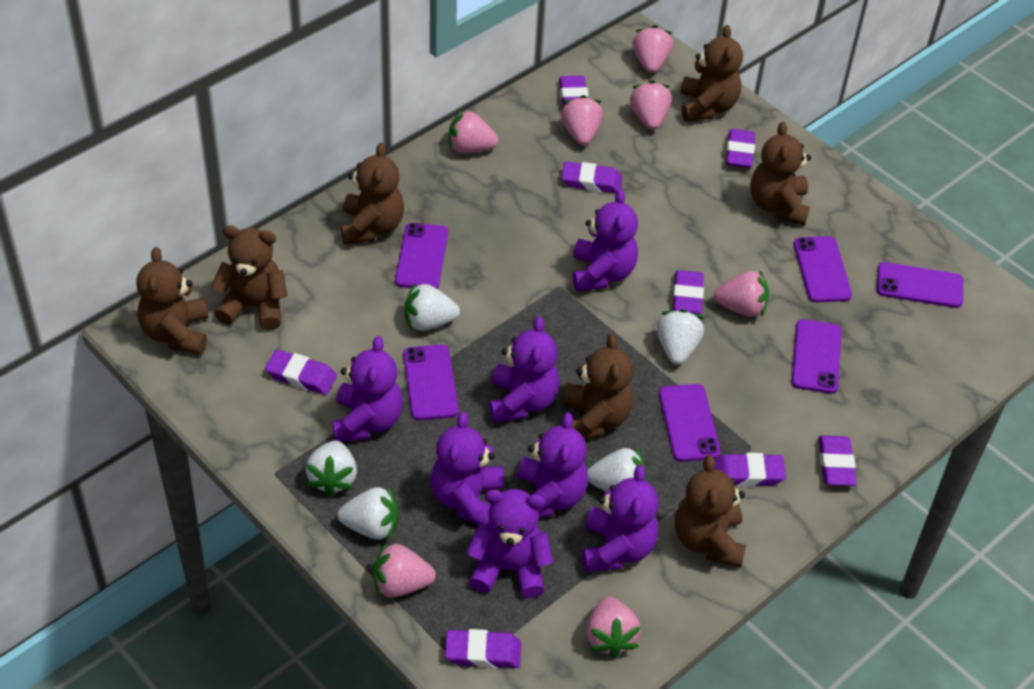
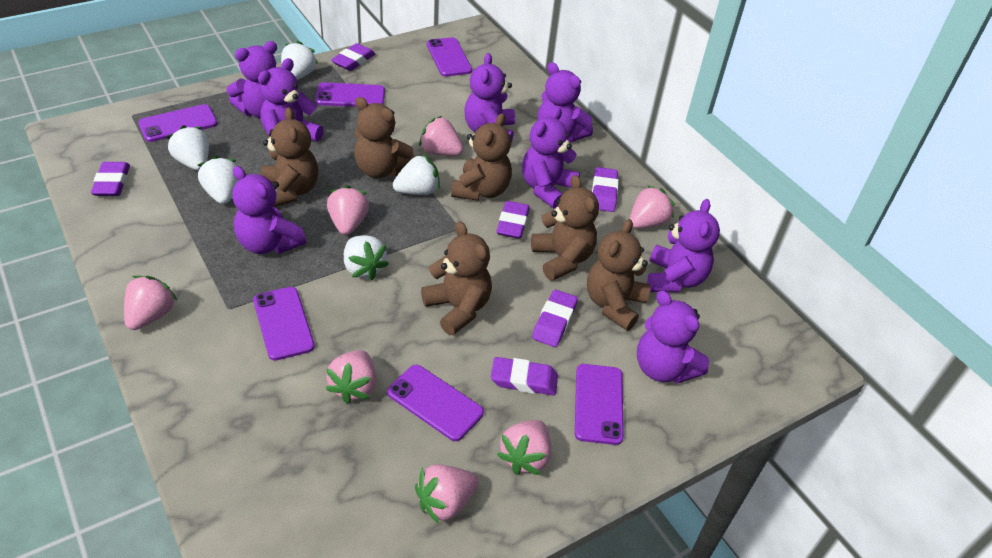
brown teddy bear: 7 -> 6
purple eraser: 8 -> 6
purple teddy bear: 7 -> 8

